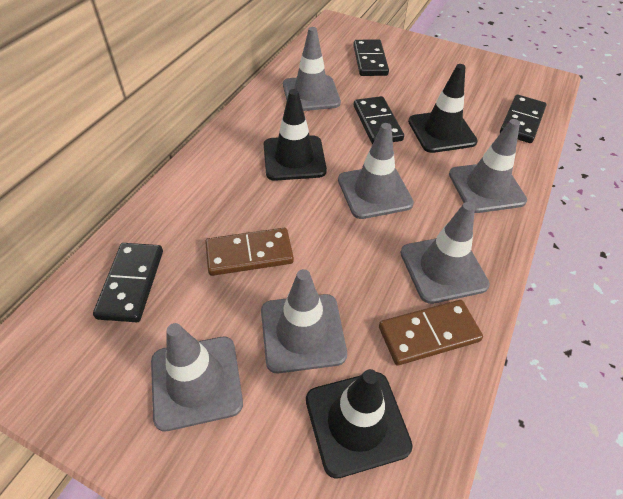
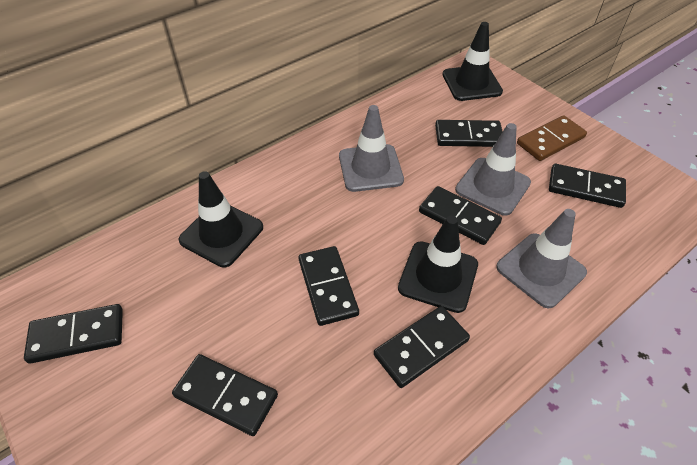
black domino: 4 -> 7
brown domino: 2 -> 1
grey traffic cone: 6 -> 3

